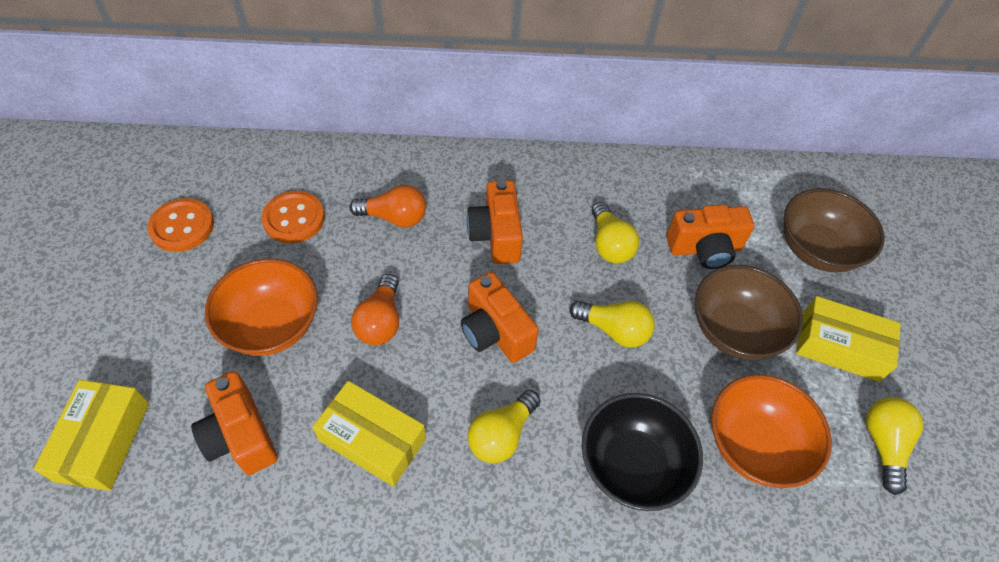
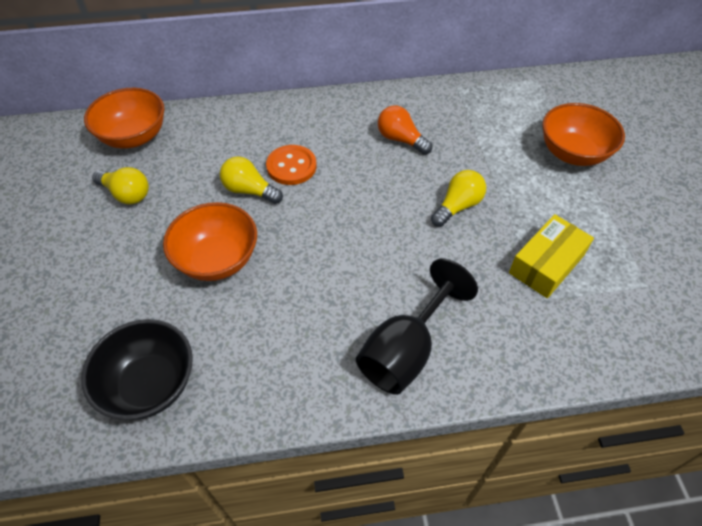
black goblet: 0 -> 1
brown bowl: 2 -> 0
orange bowl: 2 -> 3
orange button: 2 -> 1
orange camera: 4 -> 0
orange light bulb: 2 -> 1
yellow box: 3 -> 1
yellow light bulb: 4 -> 3

